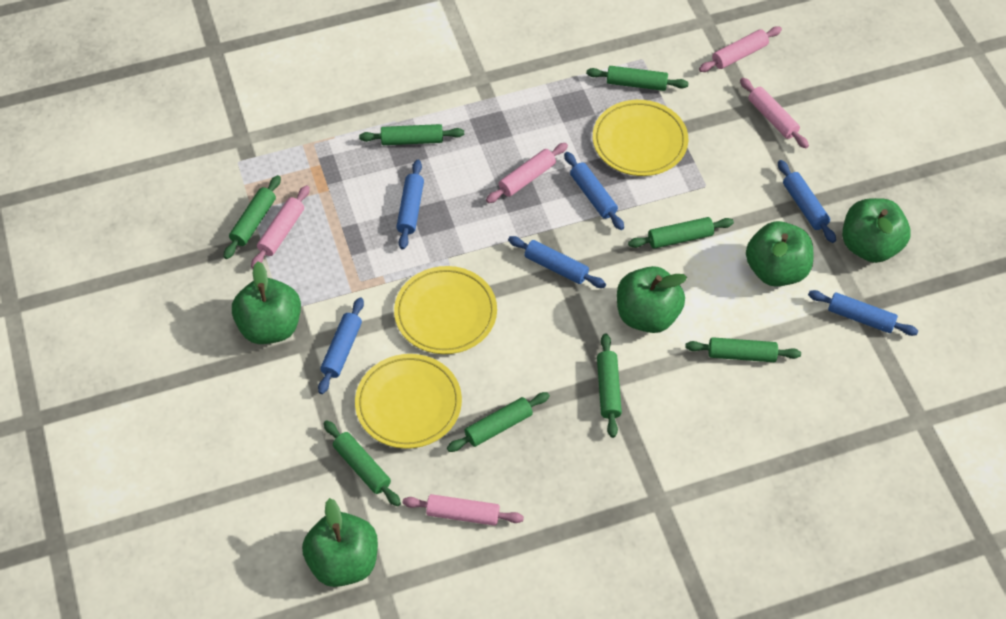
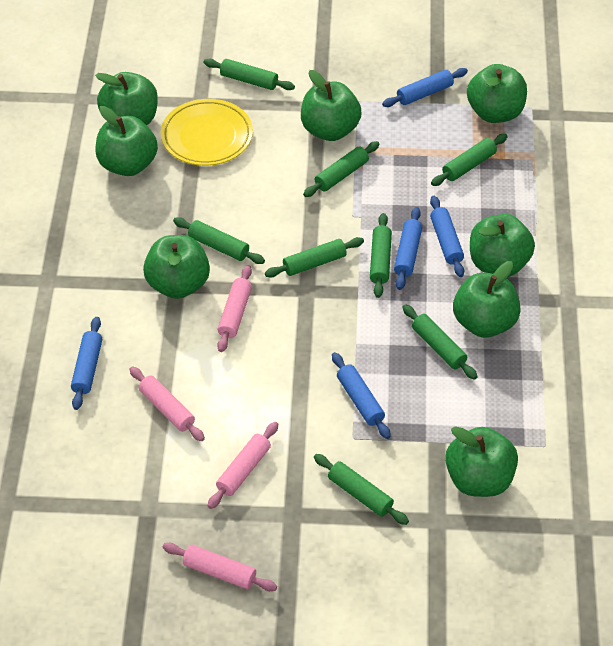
blue rolling pin: 6 -> 5
green apple: 5 -> 8
pink rolling pin: 5 -> 4
yellow plate: 3 -> 1

